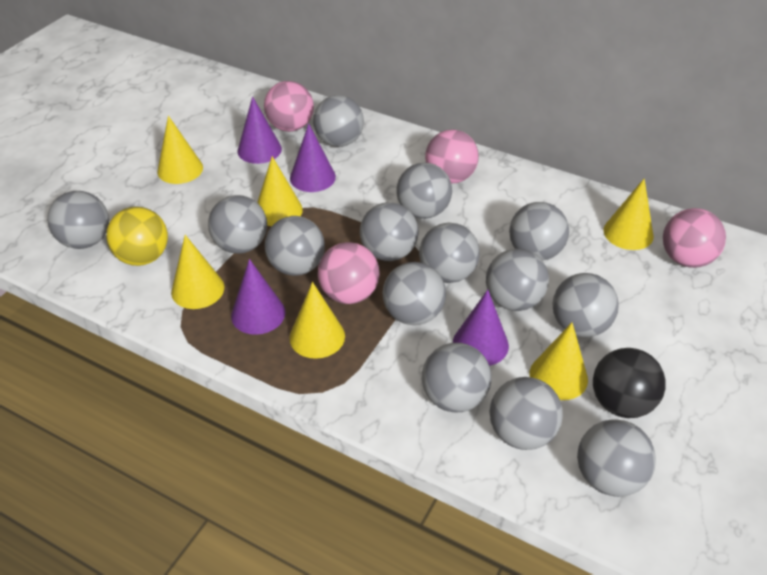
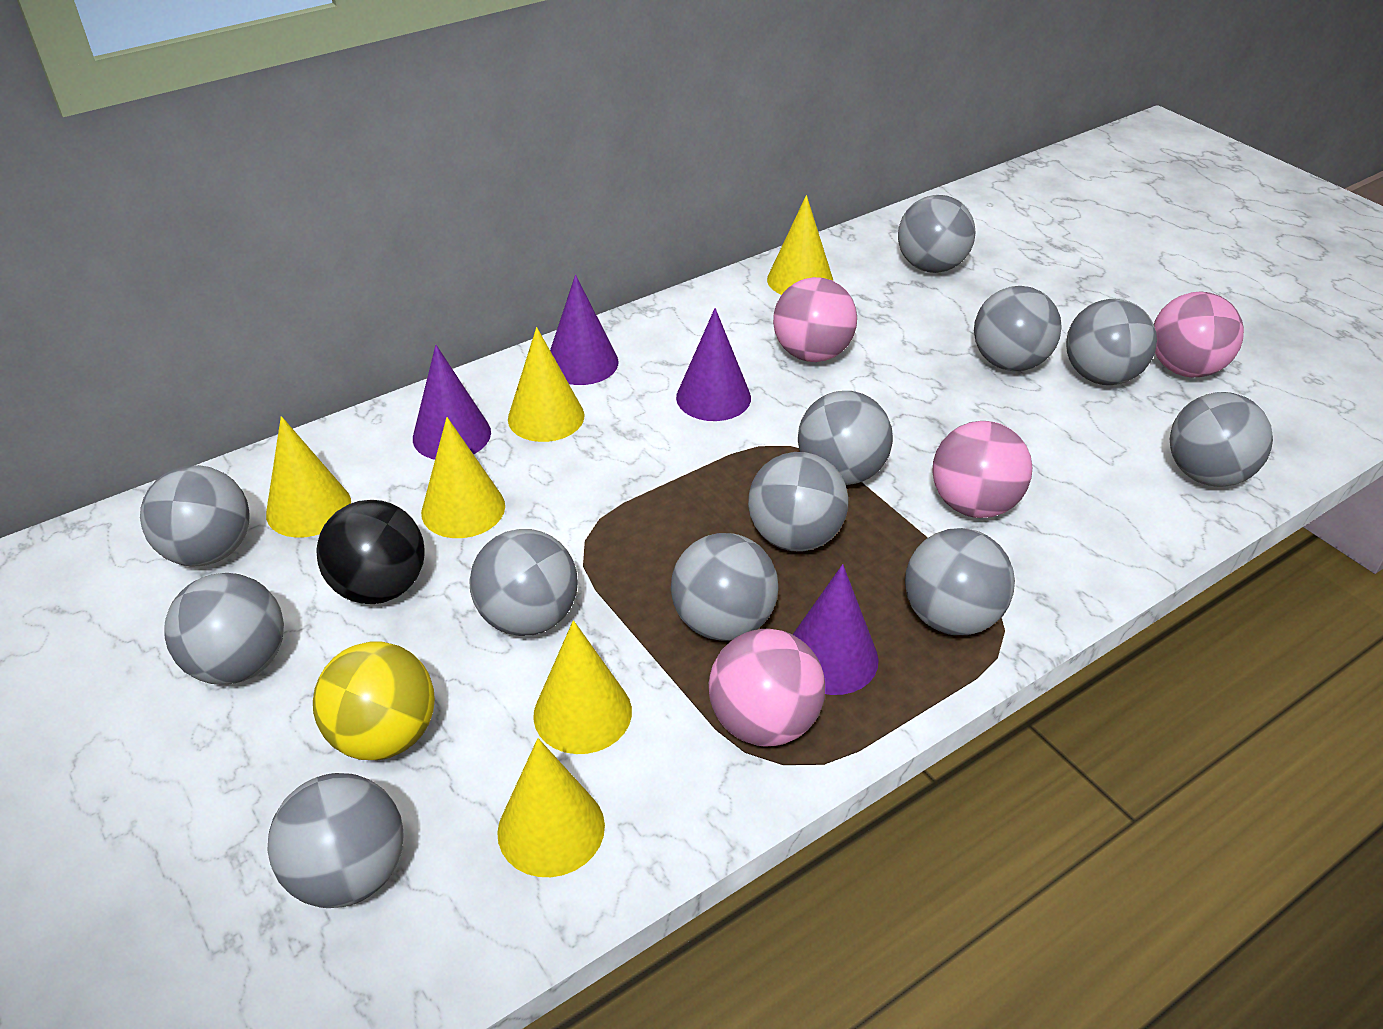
grey ball: 14 -> 12

